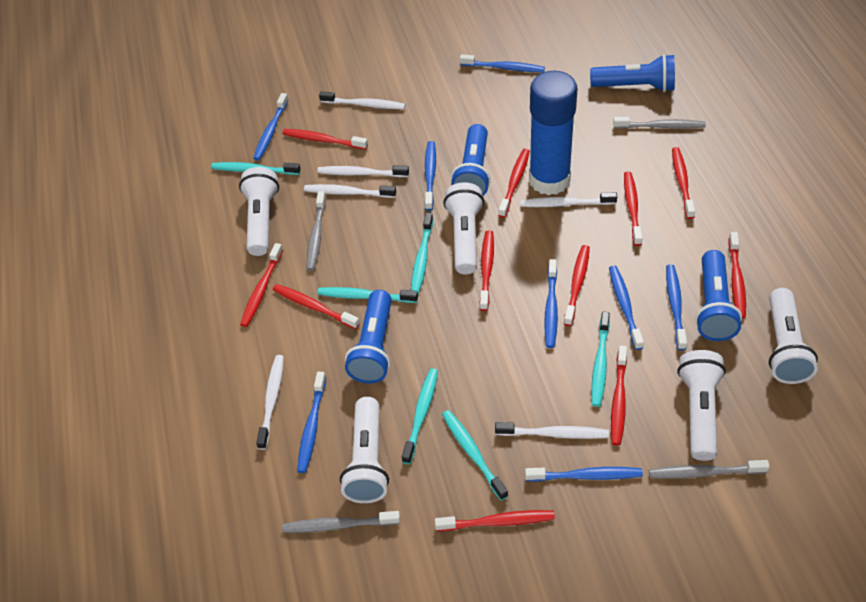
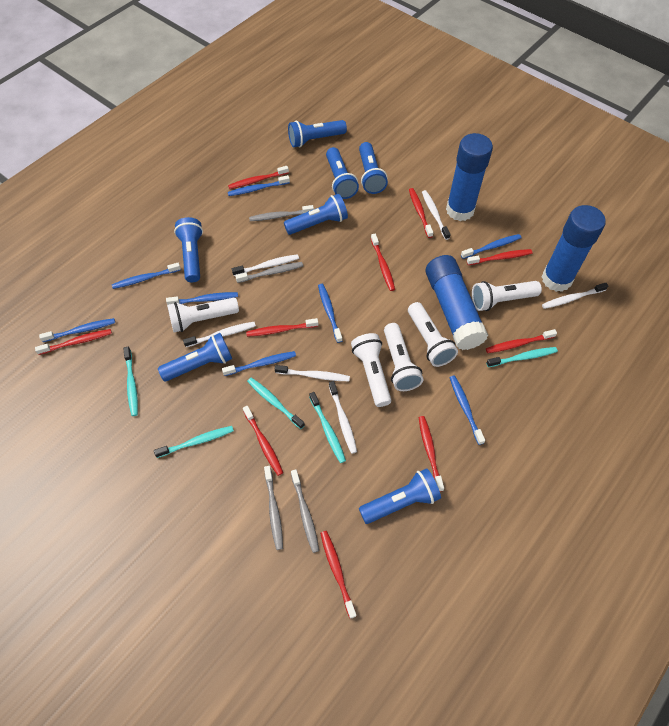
blue flashlight: 4 -> 7
blue glue stick: 1 -> 3
red toothbrush: 11 -> 10
turquoise toothbrush: 6 -> 5

